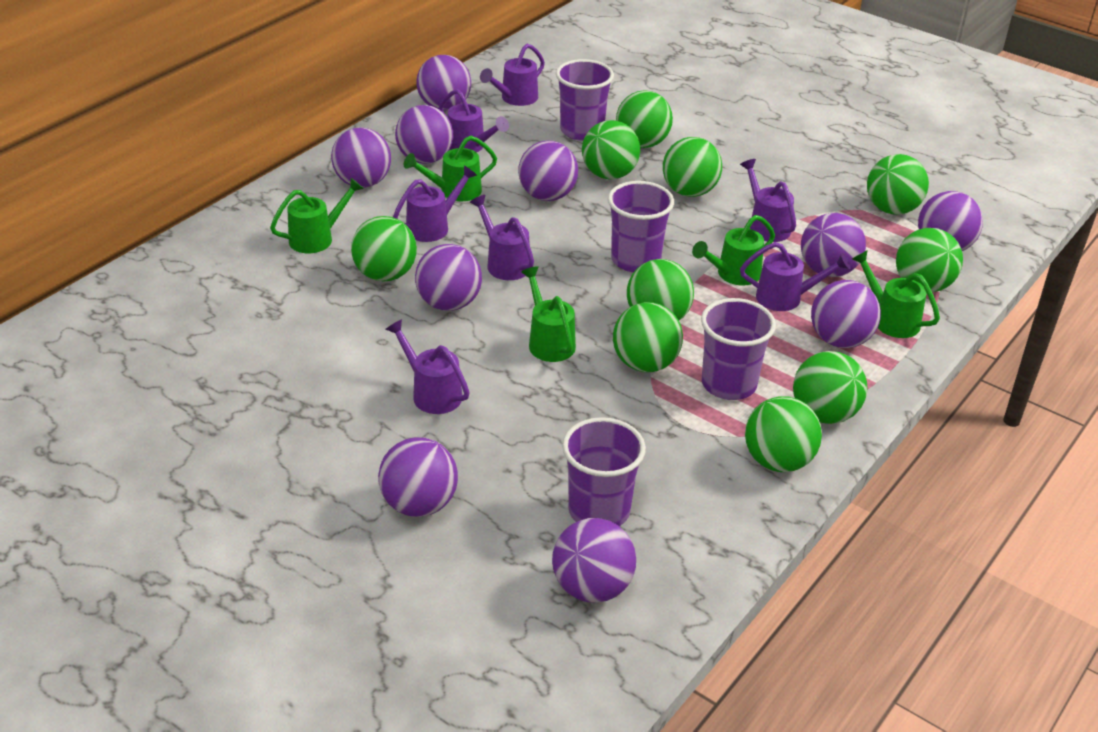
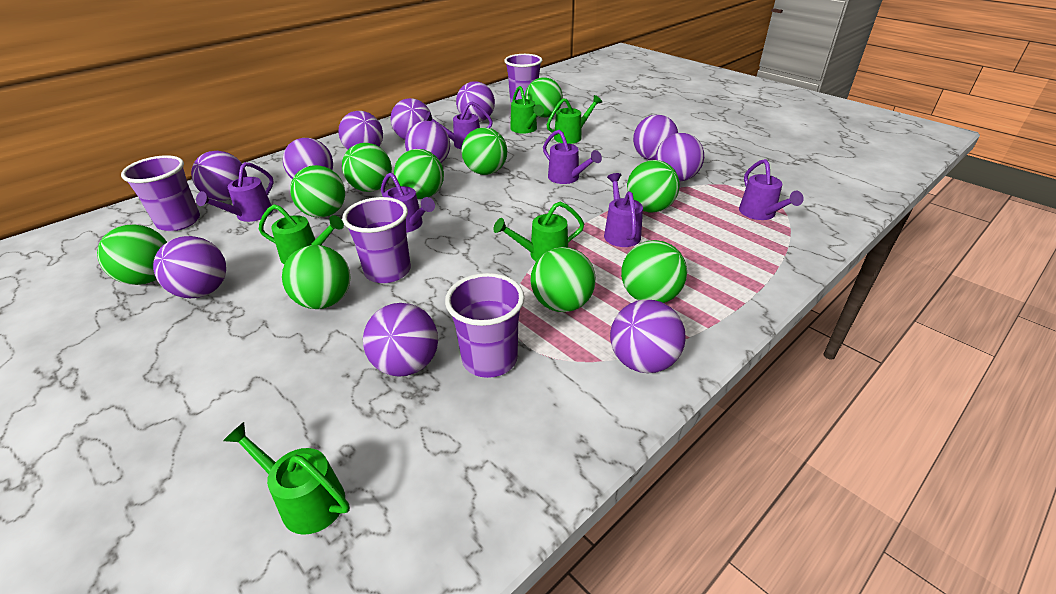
purple ball: 10 -> 11
purple watering can: 7 -> 6

